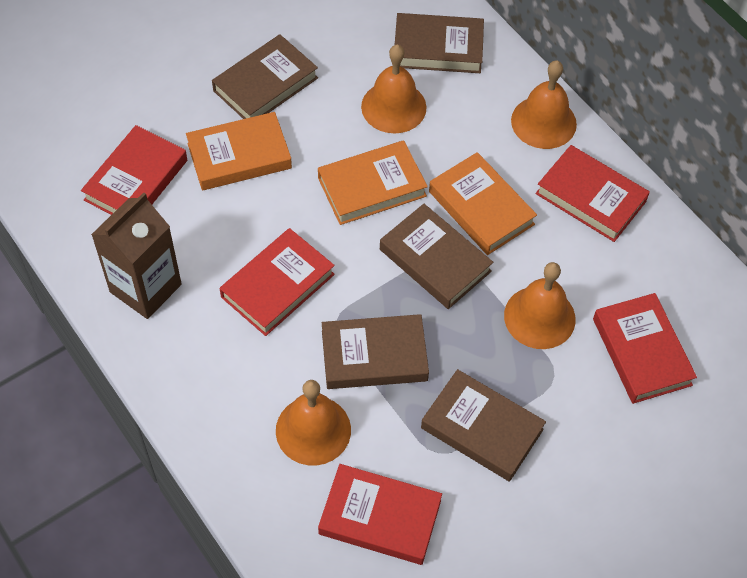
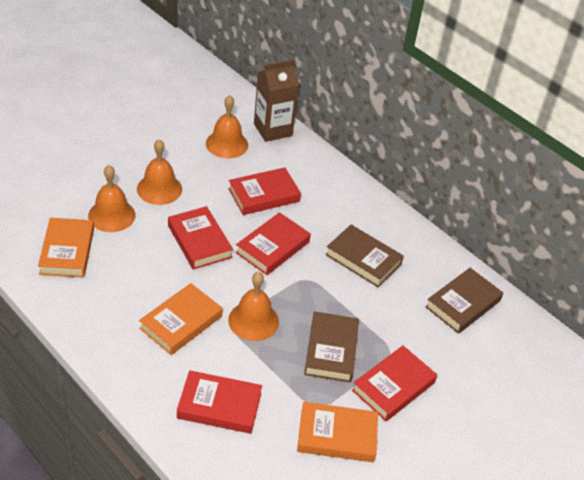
brown book: 5 -> 3

